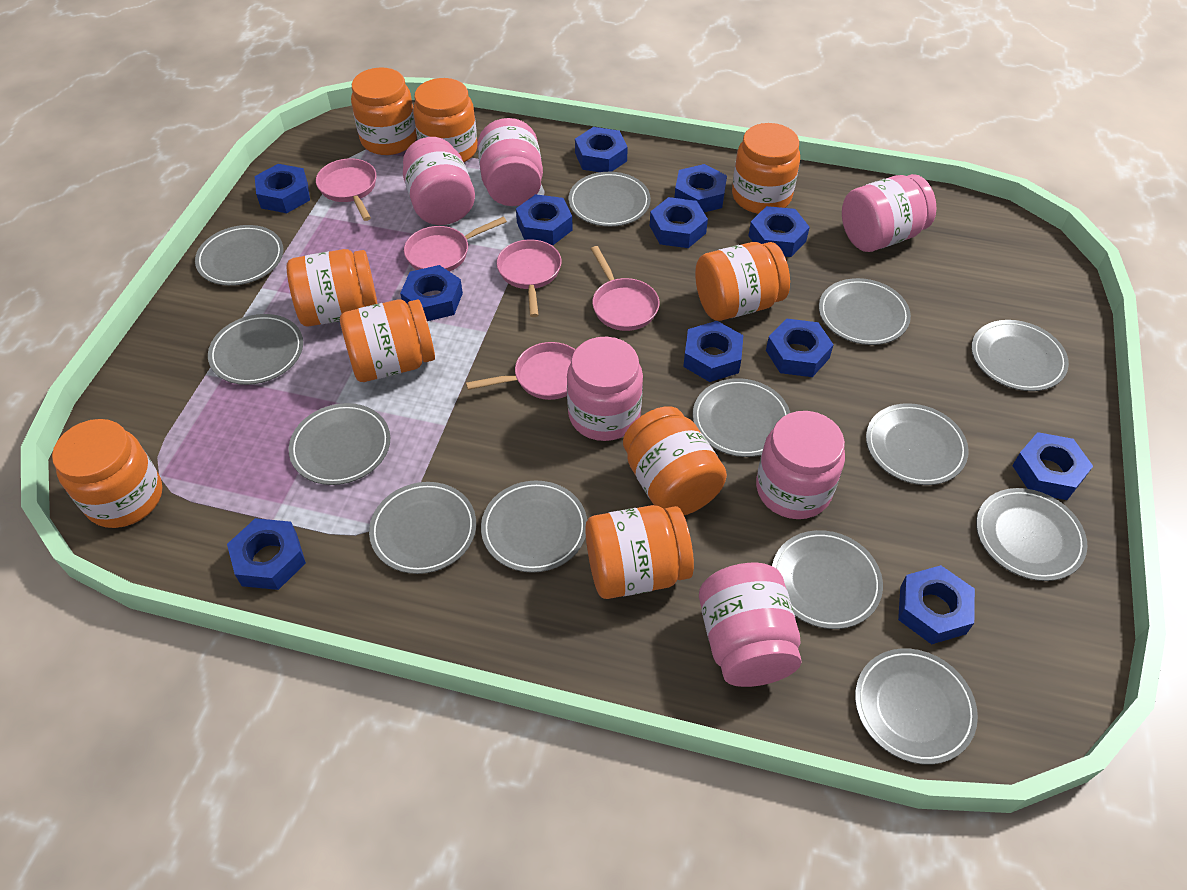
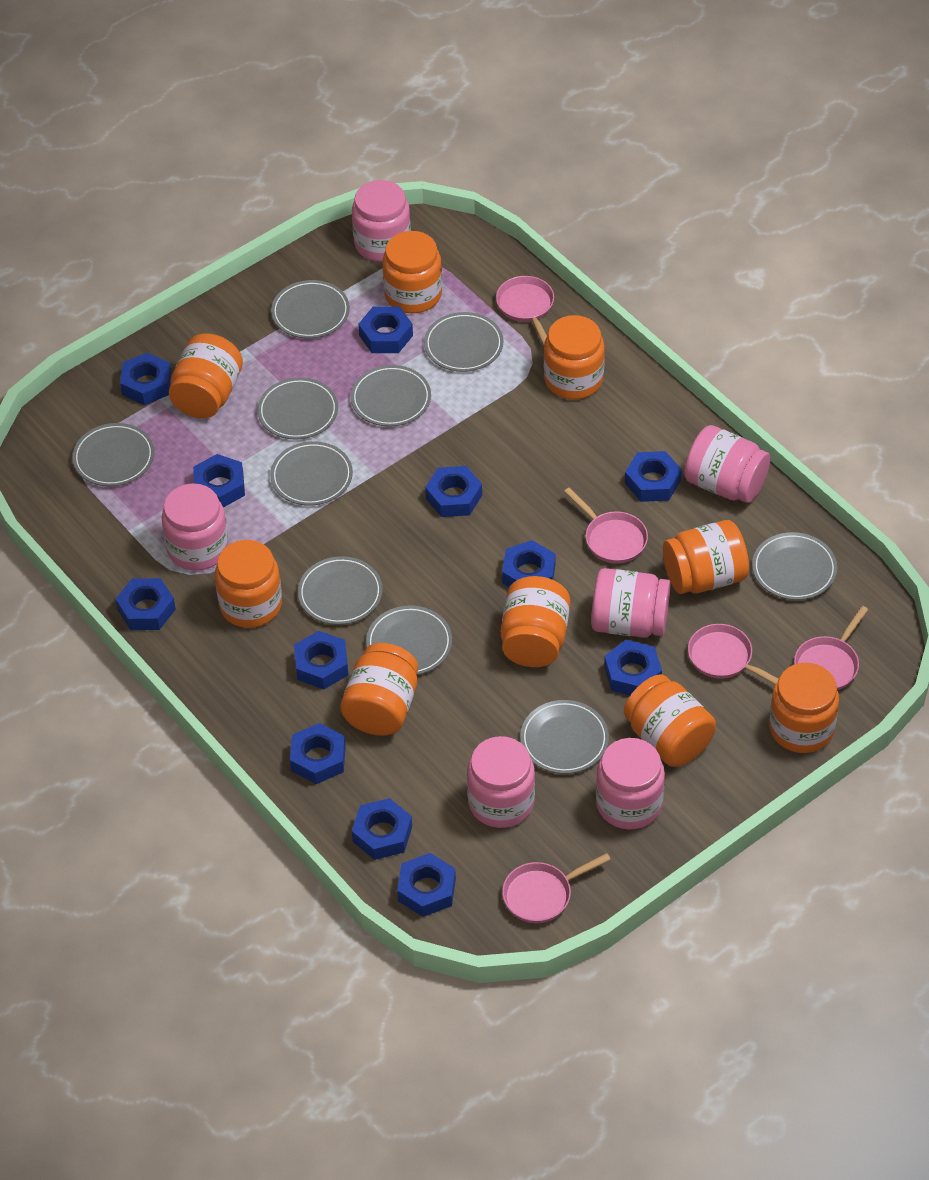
grey plate: 13 -> 10

